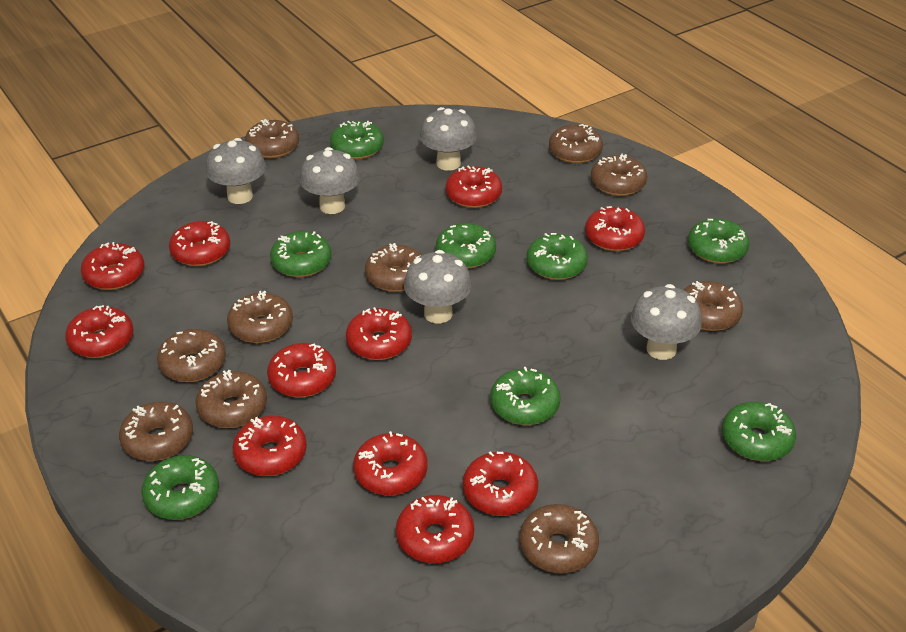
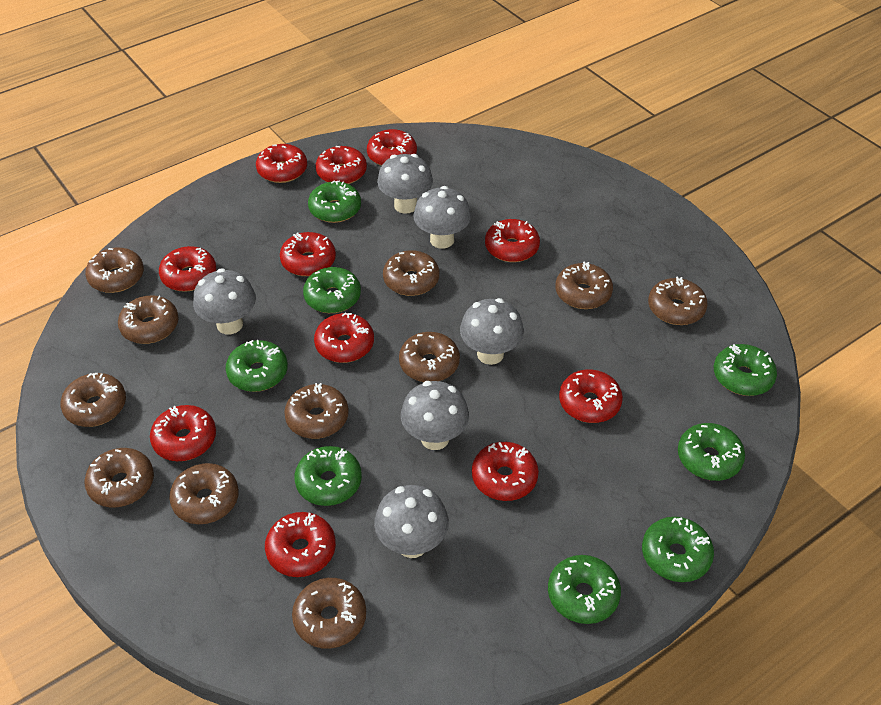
brown donut: 10 -> 11
grey mushroom: 5 -> 6

